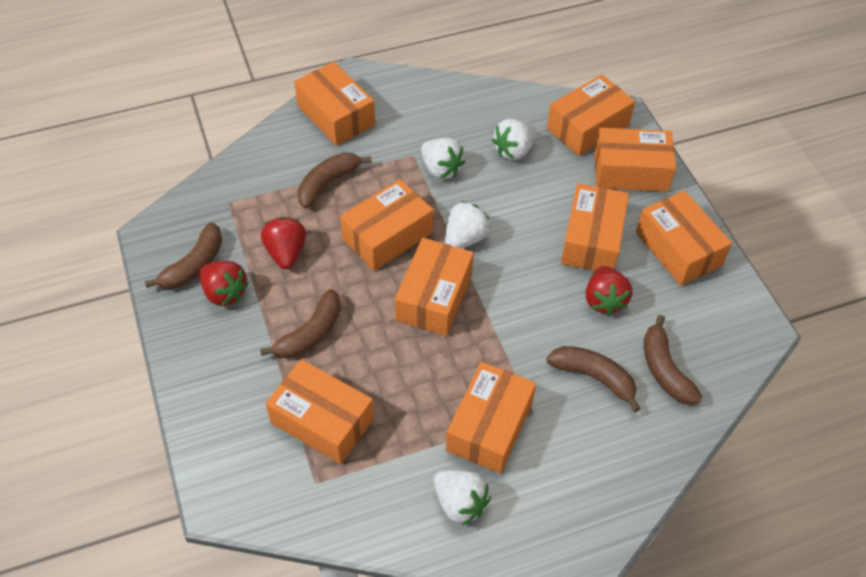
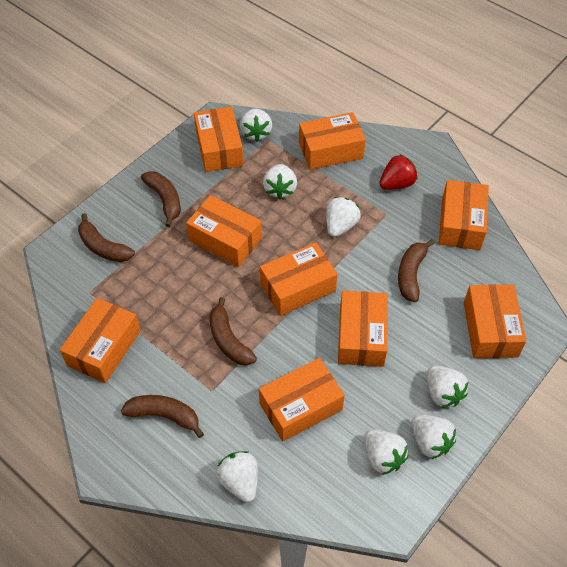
red strawberry: 3 -> 1
white strawberry: 4 -> 7

